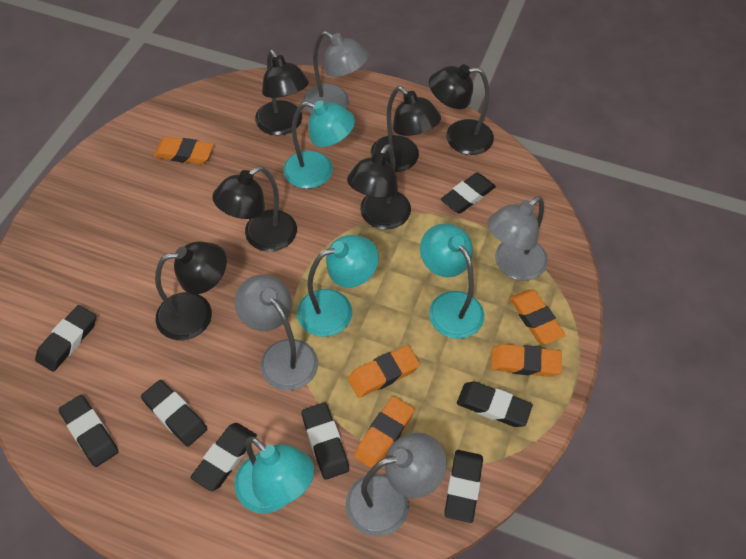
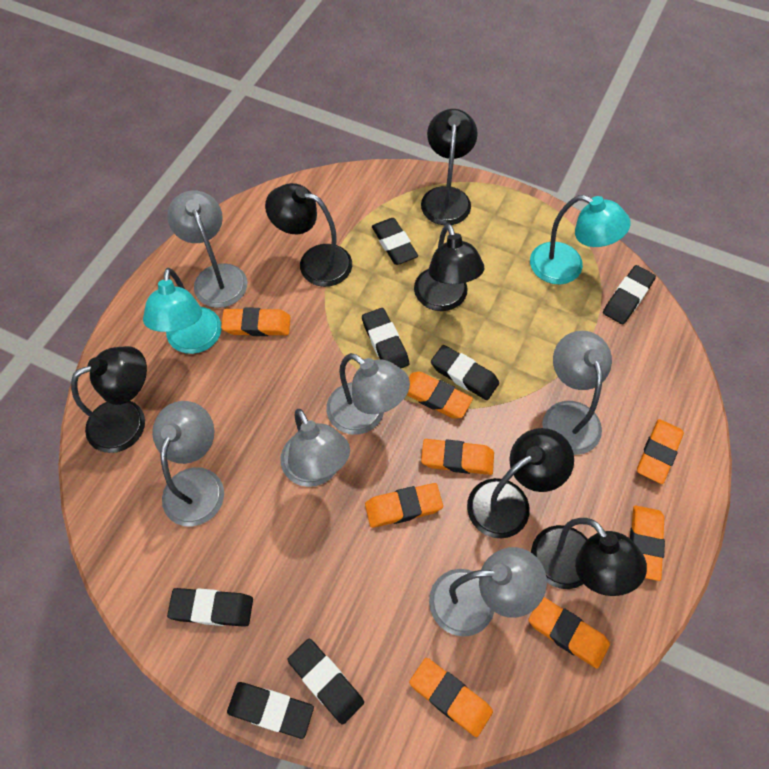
black eraser: 8 -> 7
grey lamp: 4 -> 6
orange eraser: 5 -> 8
turquoise lamp: 4 -> 2

